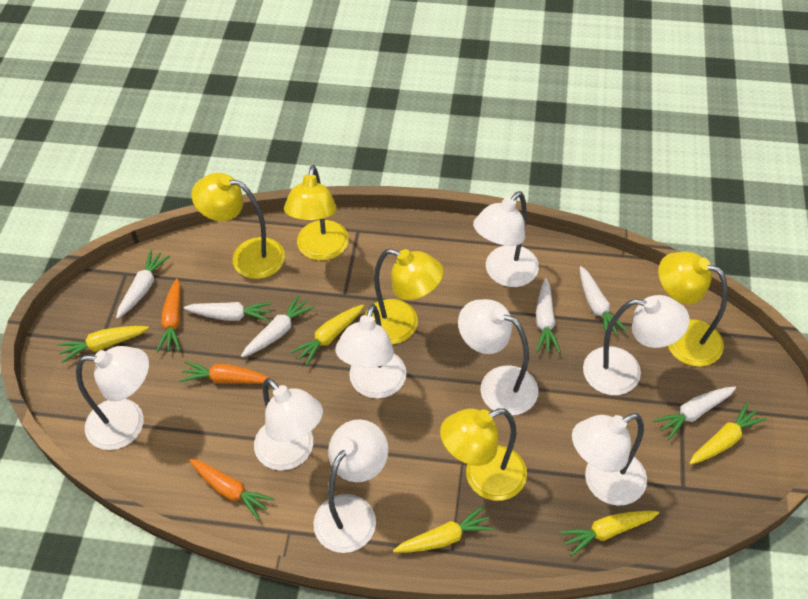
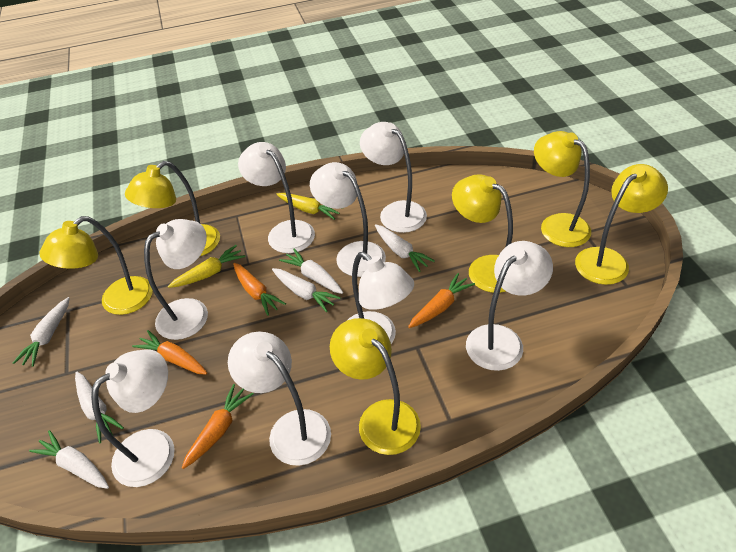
orange carrot: 3 -> 4
yellow carrot: 5 -> 2
yellow lamp: 5 -> 6

